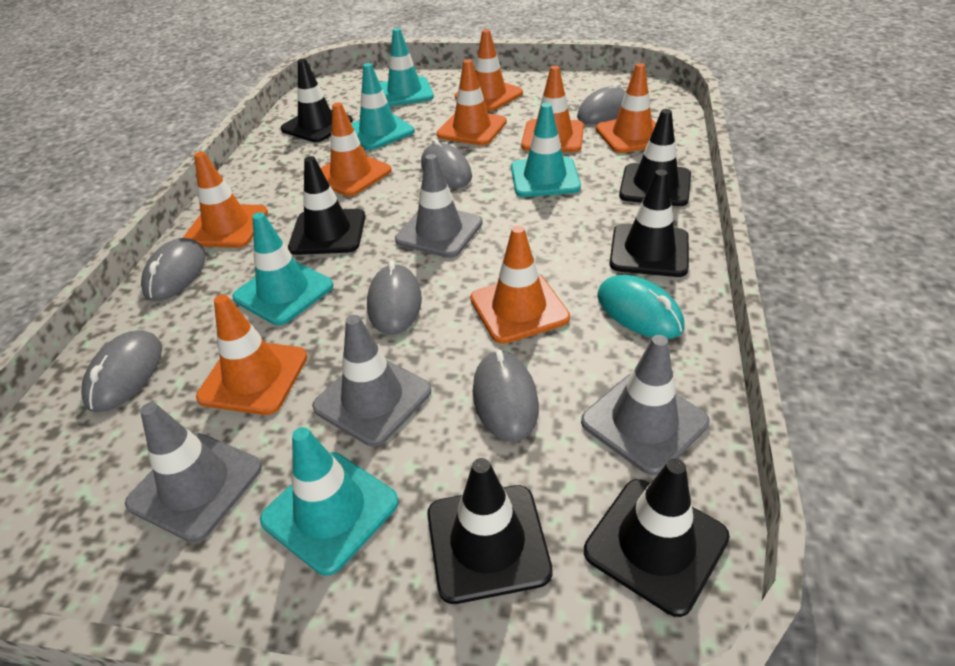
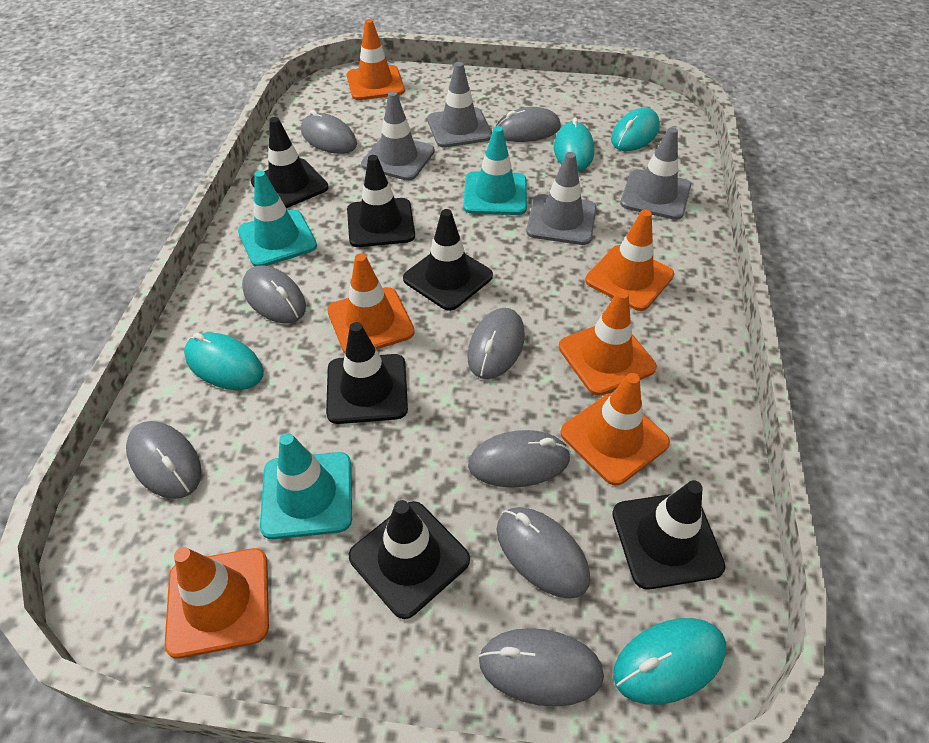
grey mouse: 6 -> 8
orange traffic cone: 8 -> 6
turquoise mouse: 1 -> 4
turquoise traffic cone: 5 -> 3

